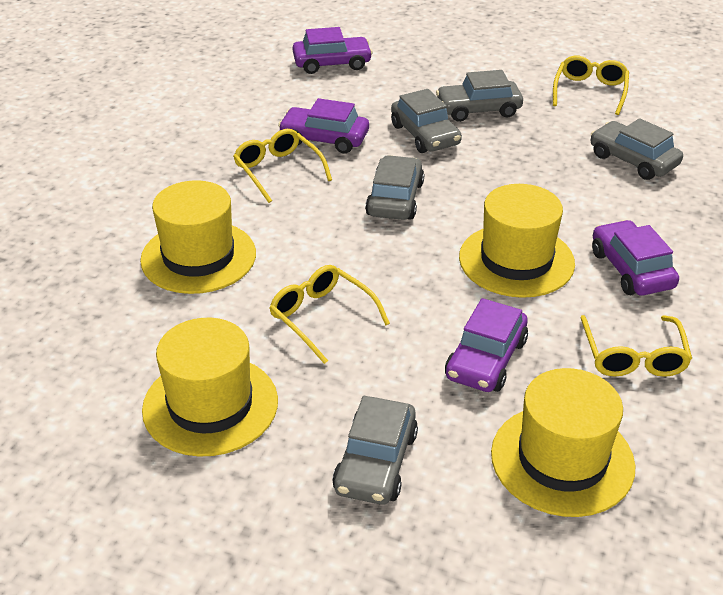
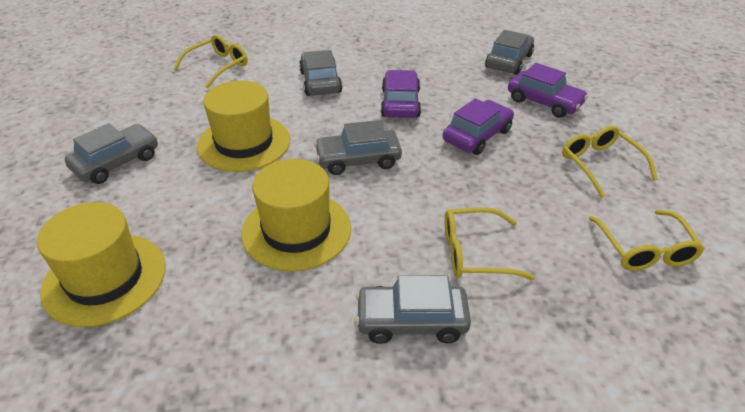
purple car: 4 -> 3
yellow hat: 4 -> 3

